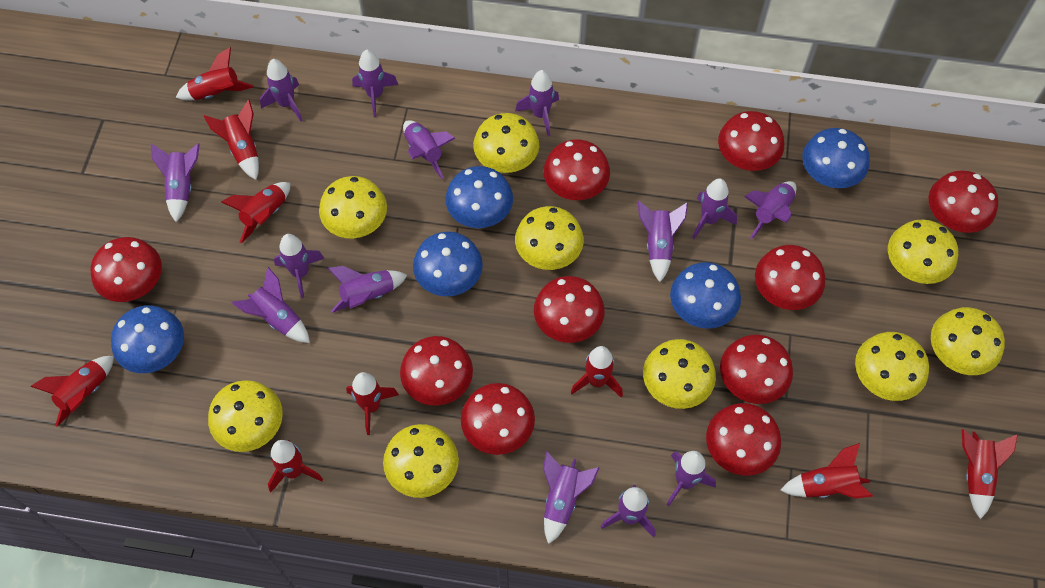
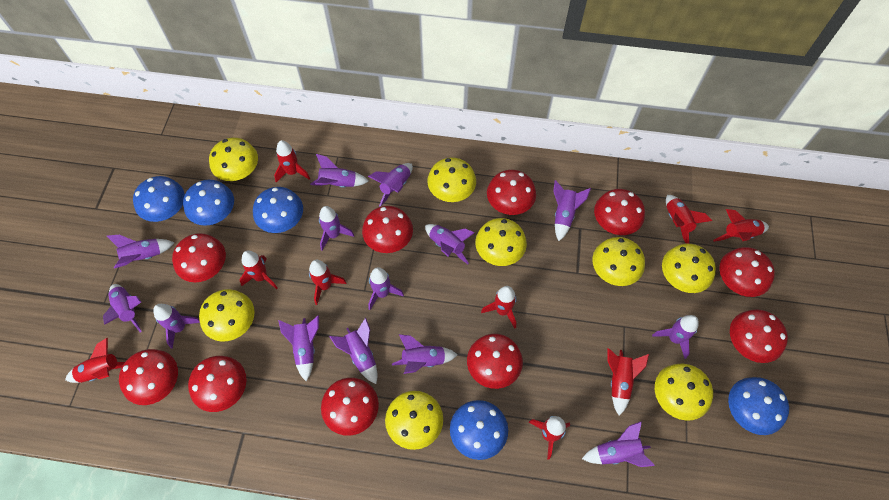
yellow mushroom: 9 -> 8

